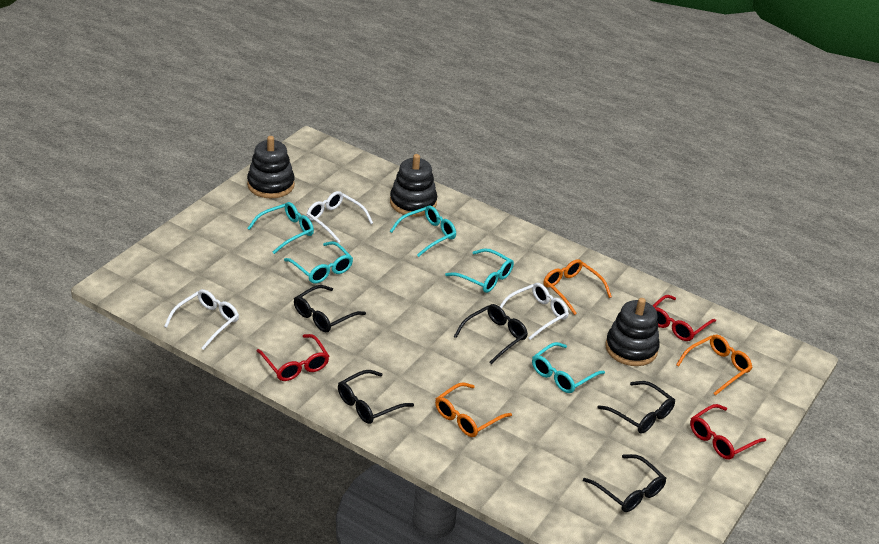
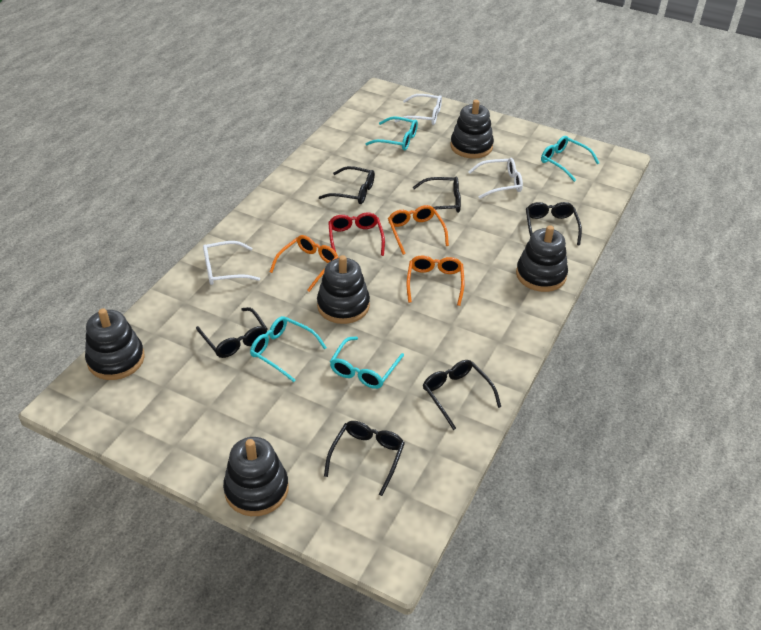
black glasses: 5 -> 6
black stacking toy: 3 -> 5
red glasses: 3 -> 1
turquoise glasses: 5 -> 4

